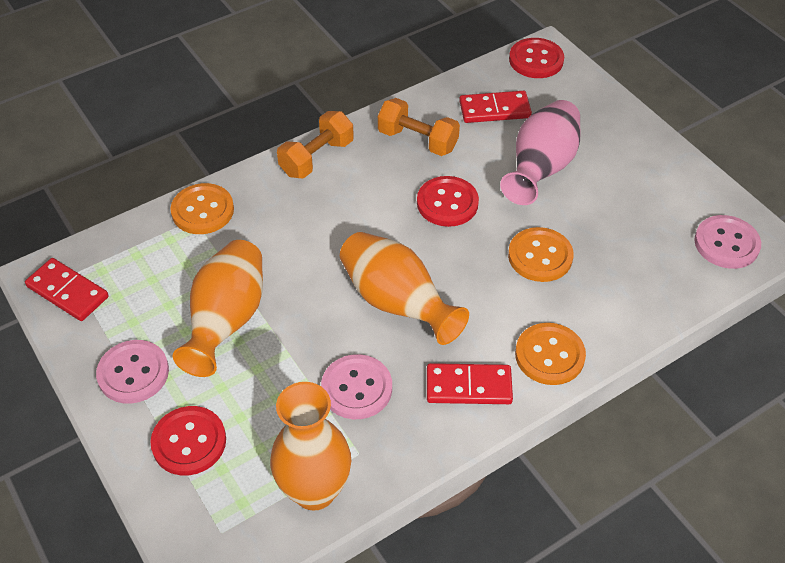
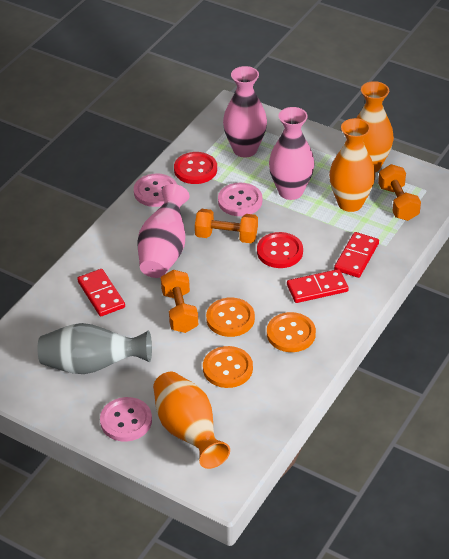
grey vase: 0 -> 1
orange dumbbell: 2 -> 3
pink vase: 1 -> 3
red button: 3 -> 2

